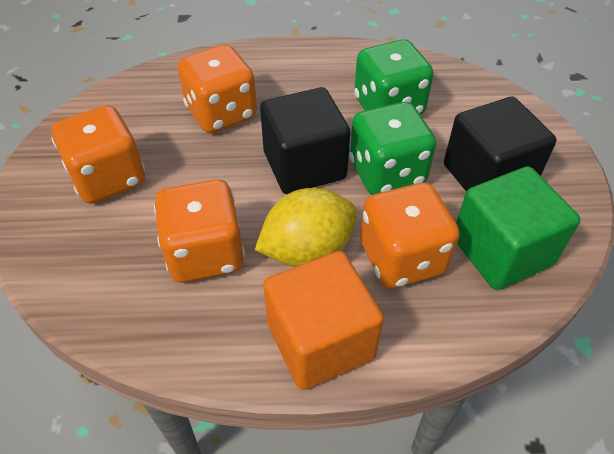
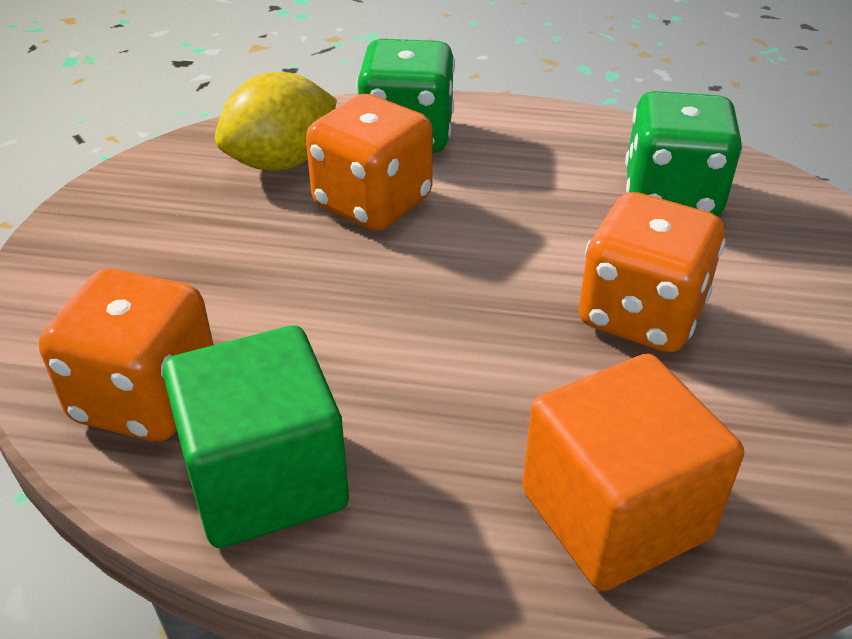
black cube: 2 -> 0
orange dice: 4 -> 3

